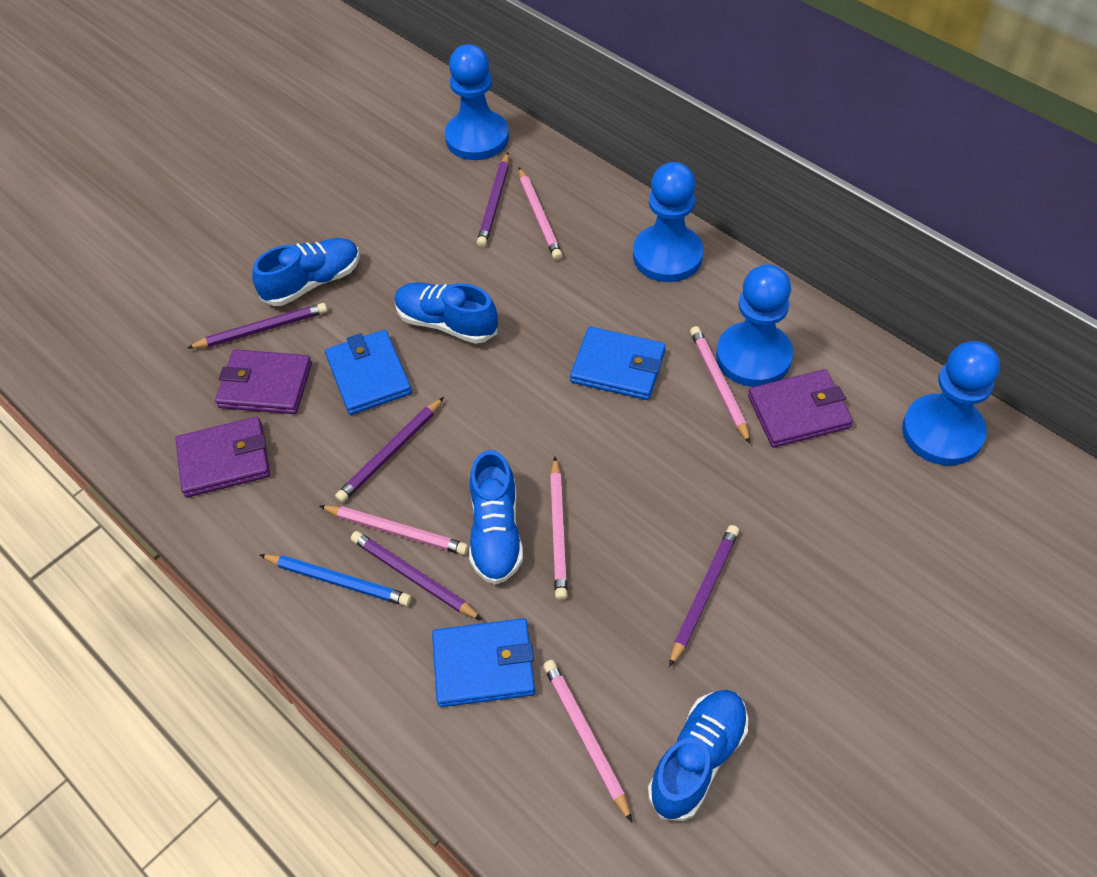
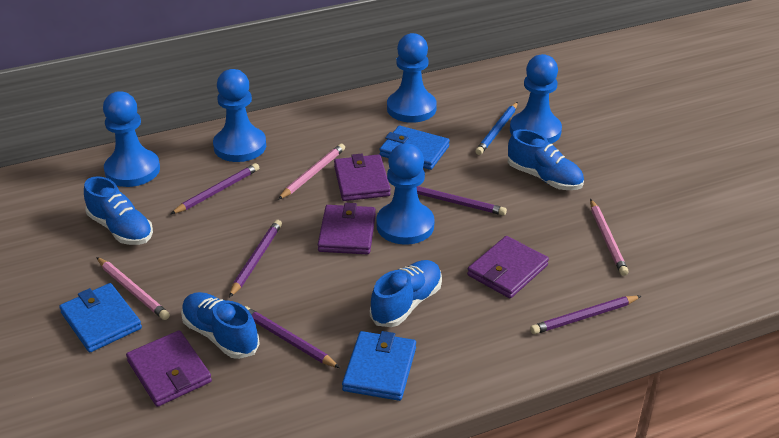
blue pawn: 4 -> 5
pink pencil: 5 -> 3
purple wallet: 3 -> 4

